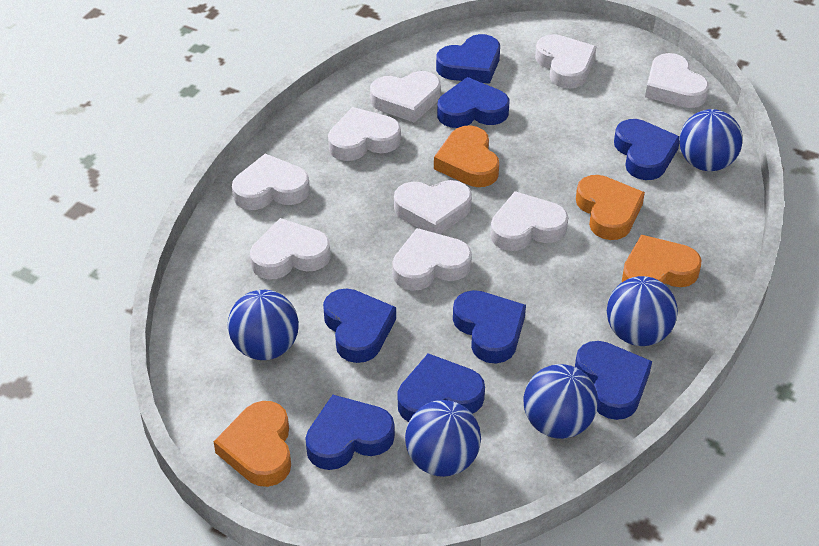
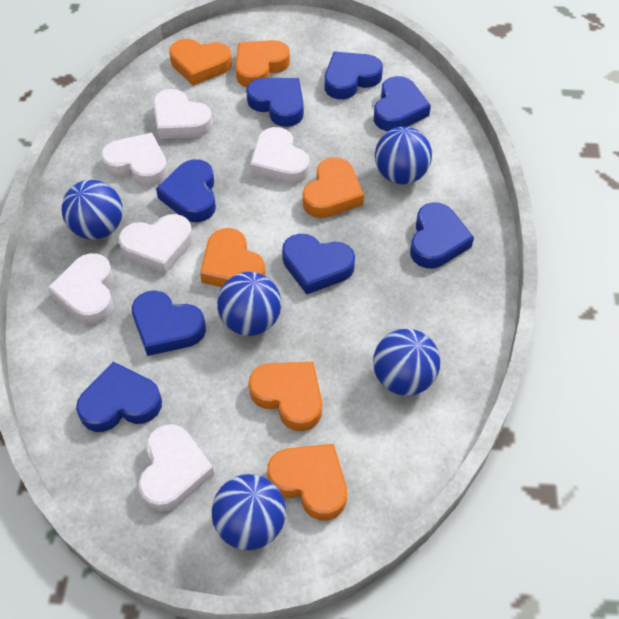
orange heart: 4 -> 6
white heart: 9 -> 6

